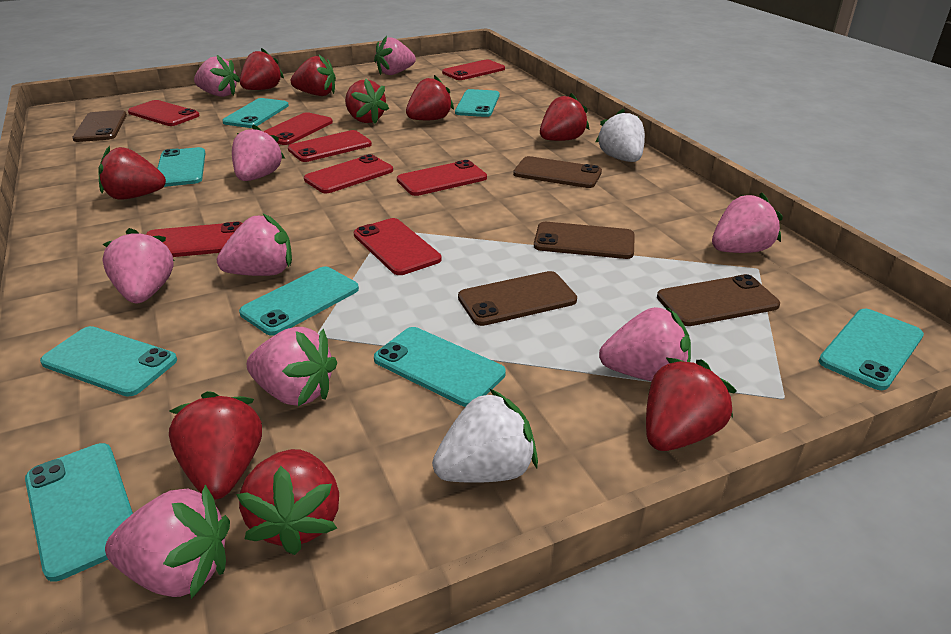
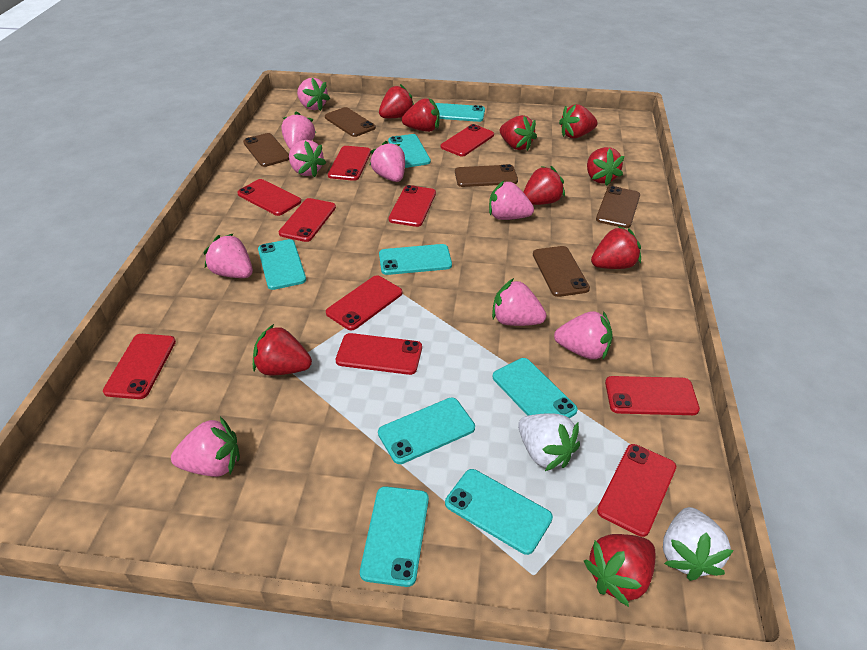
red phone: 8 -> 10

